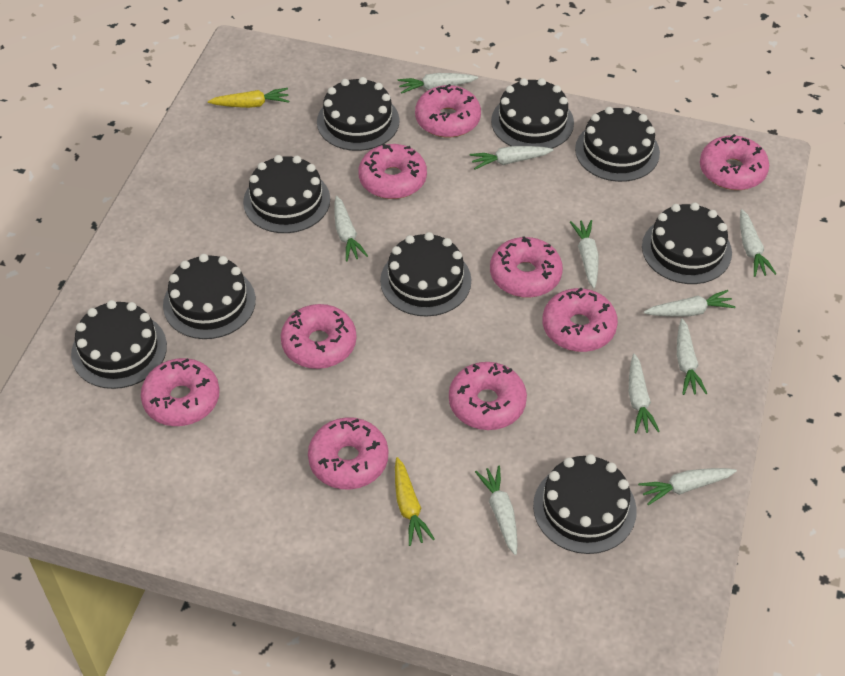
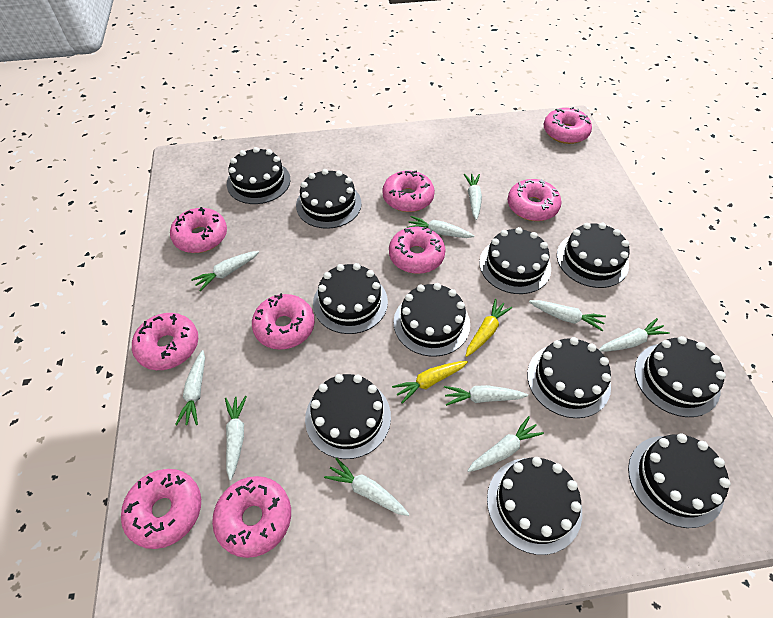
black cake: 9 -> 11

